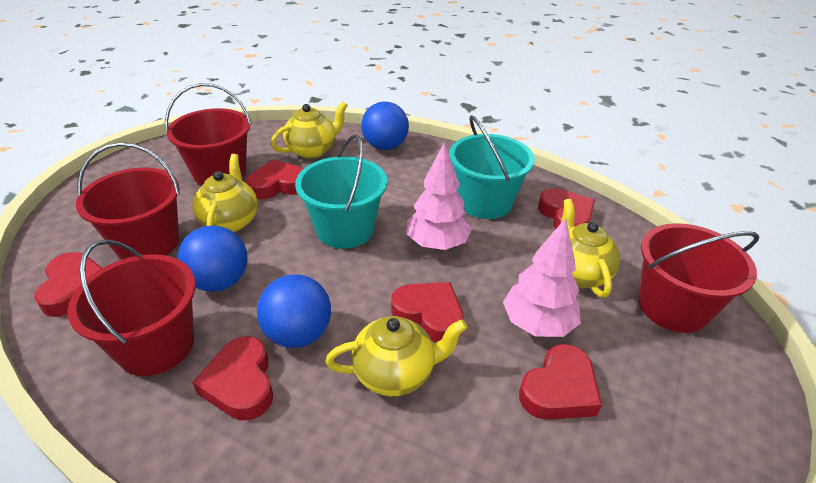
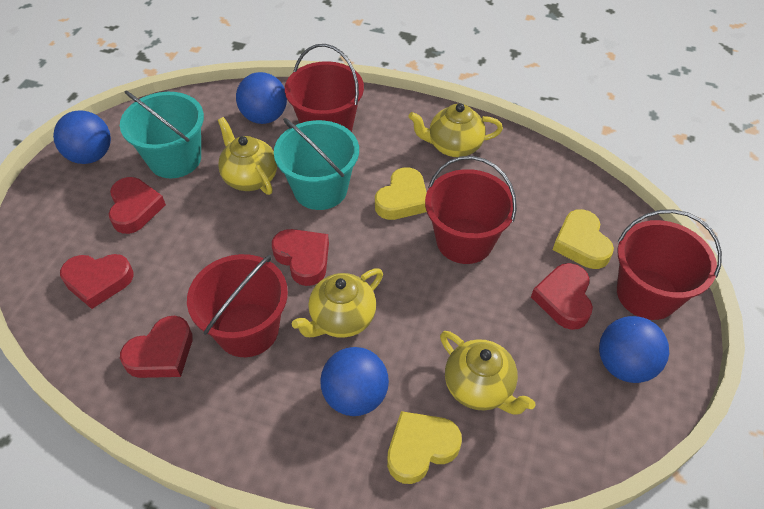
blue ball: 3 -> 4
pink tree: 2 -> 0
red heart: 6 -> 5
yellow heart: 0 -> 3

